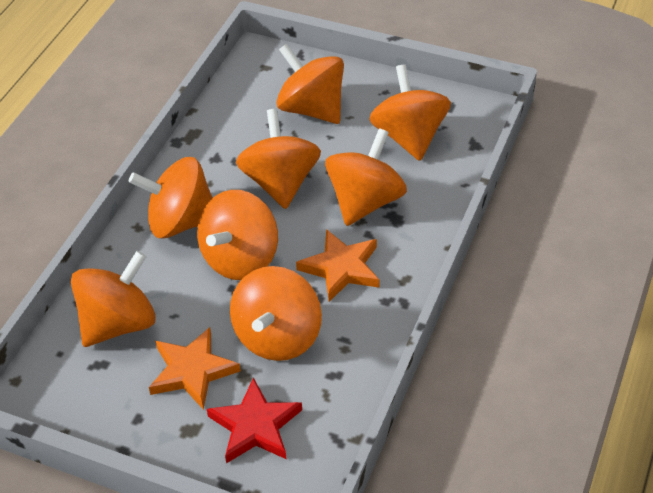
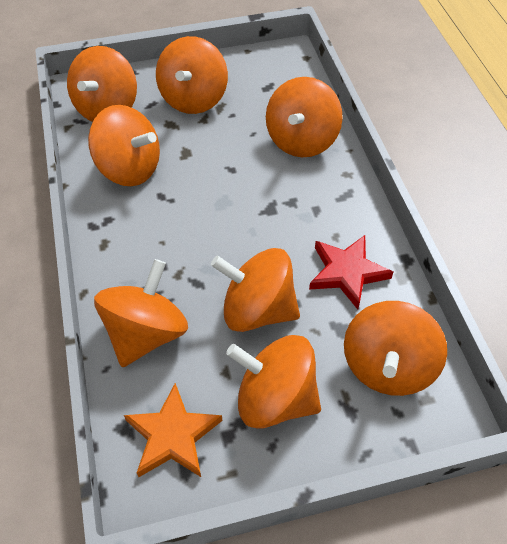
orange star: 2 -> 1

